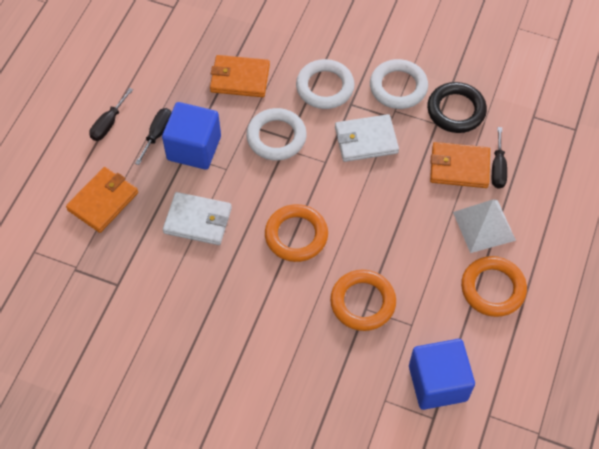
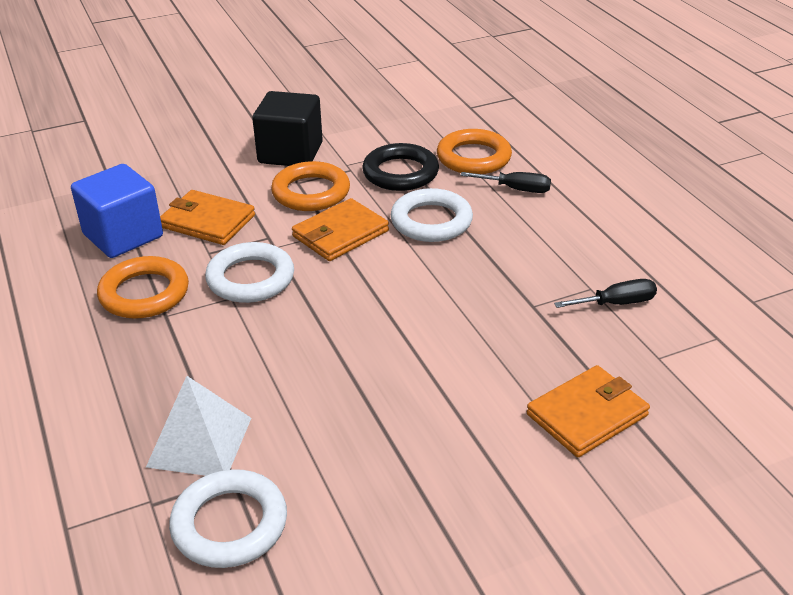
black cube: 0 -> 1
black screwdriver: 3 -> 2
blue cube: 2 -> 1
white wallet: 2 -> 0

